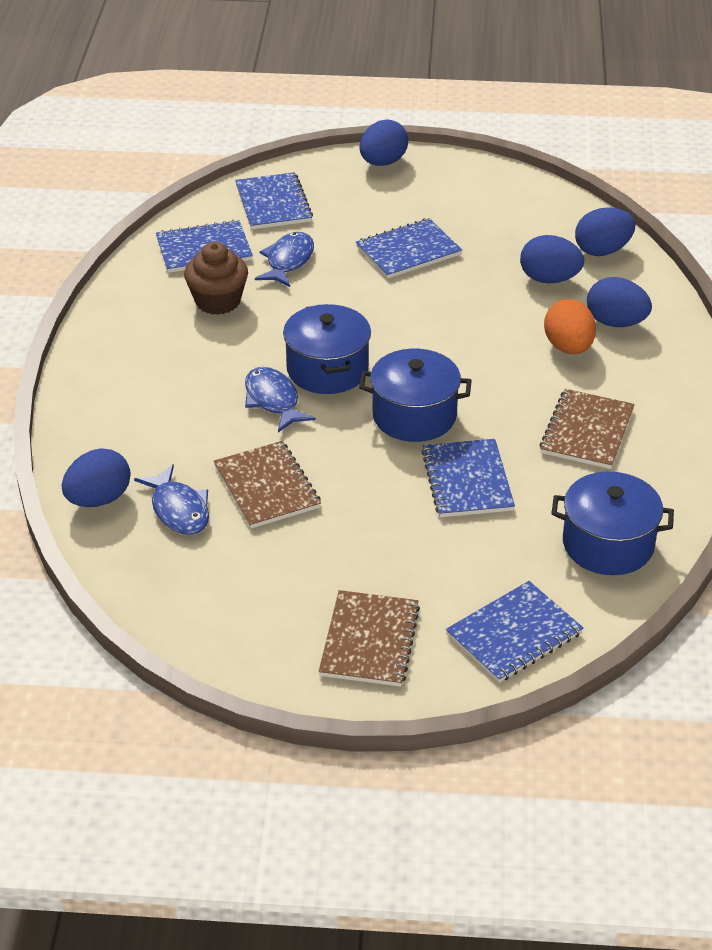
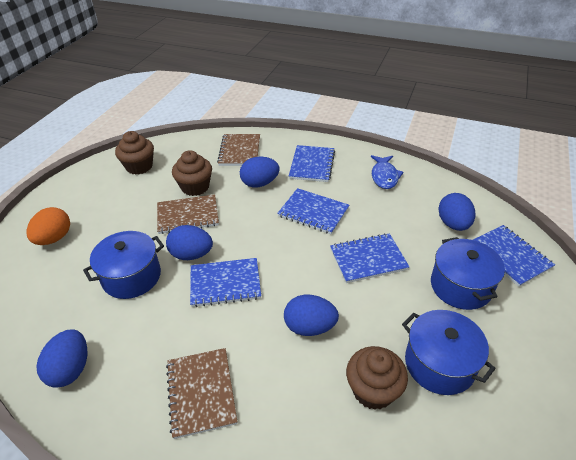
blue fish: 3 -> 1
brown cupcake: 1 -> 3

